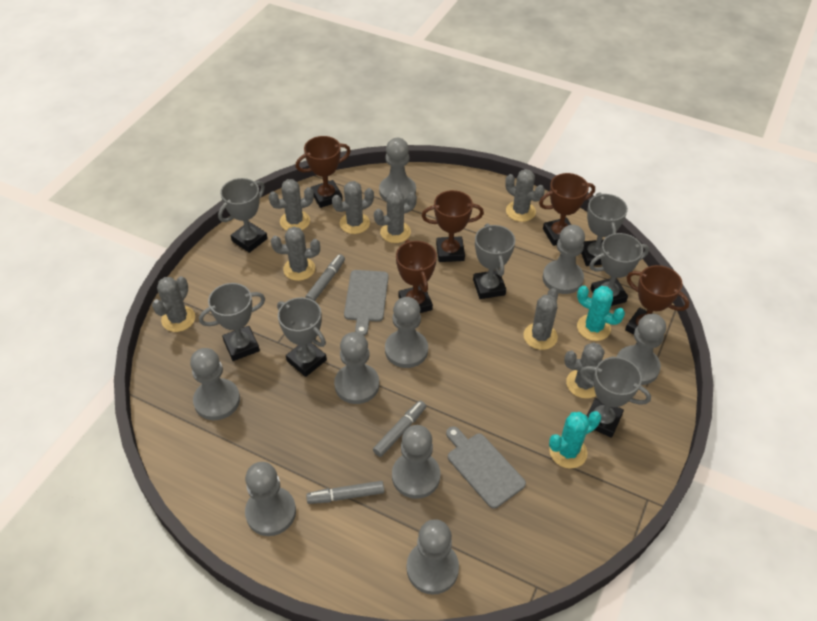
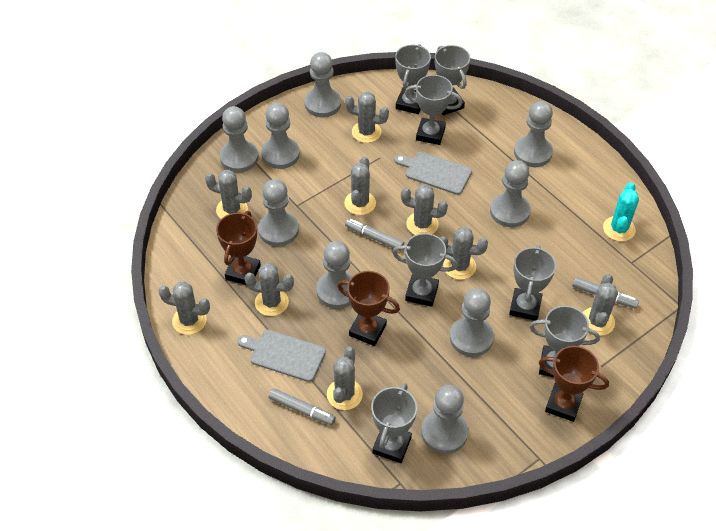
brown trophy: 5 -> 3
grey cactus: 8 -> 9
turquoise cactus: 2 -> 1

